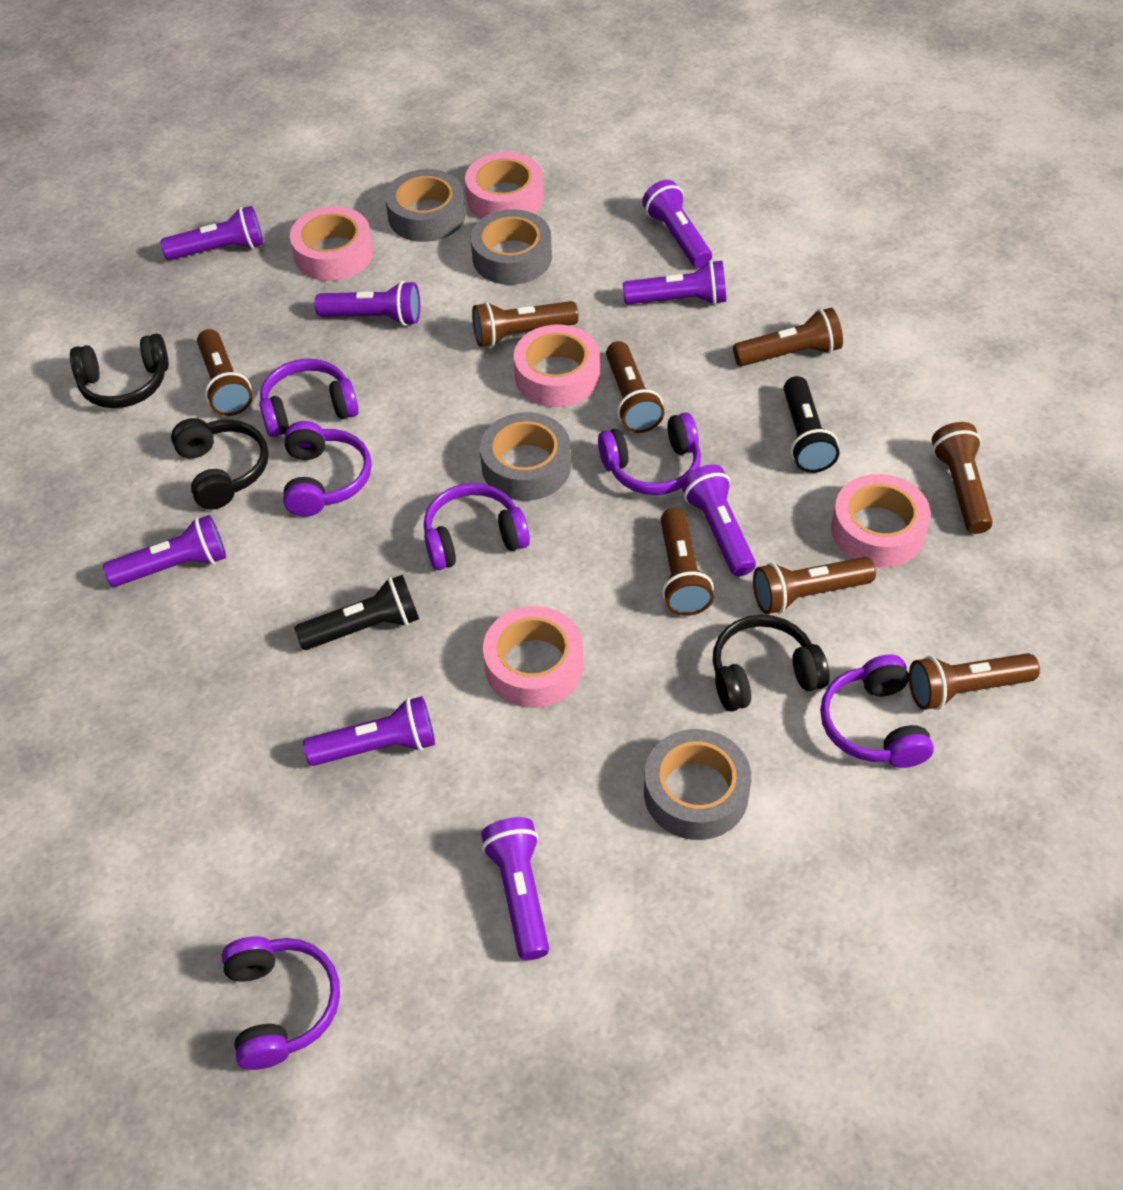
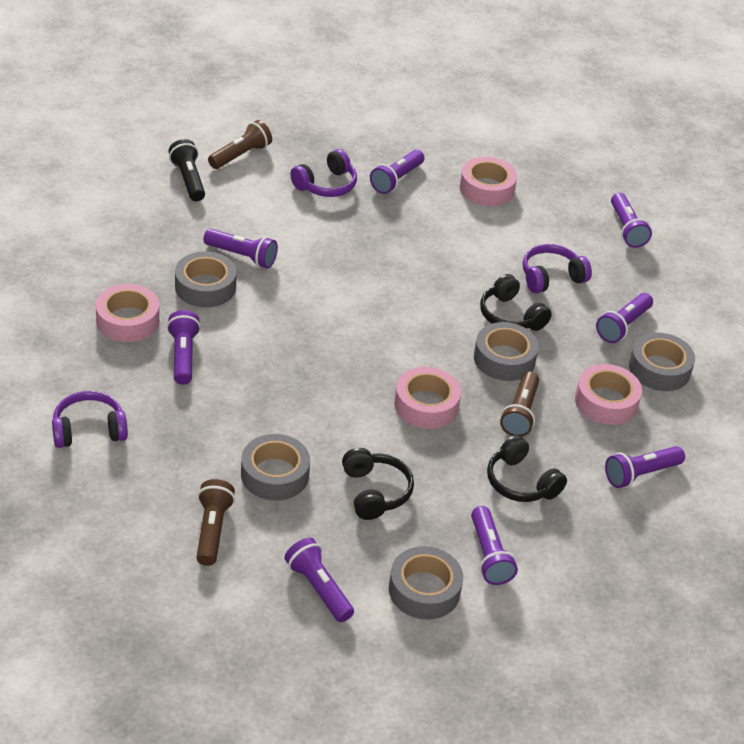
black flashlight: 2 -> 1
brown flashlight: 8 -> 3
grey tape: 4 -> 5
pink tape: 5 -> 4
purple headphones: 6 -> 3

